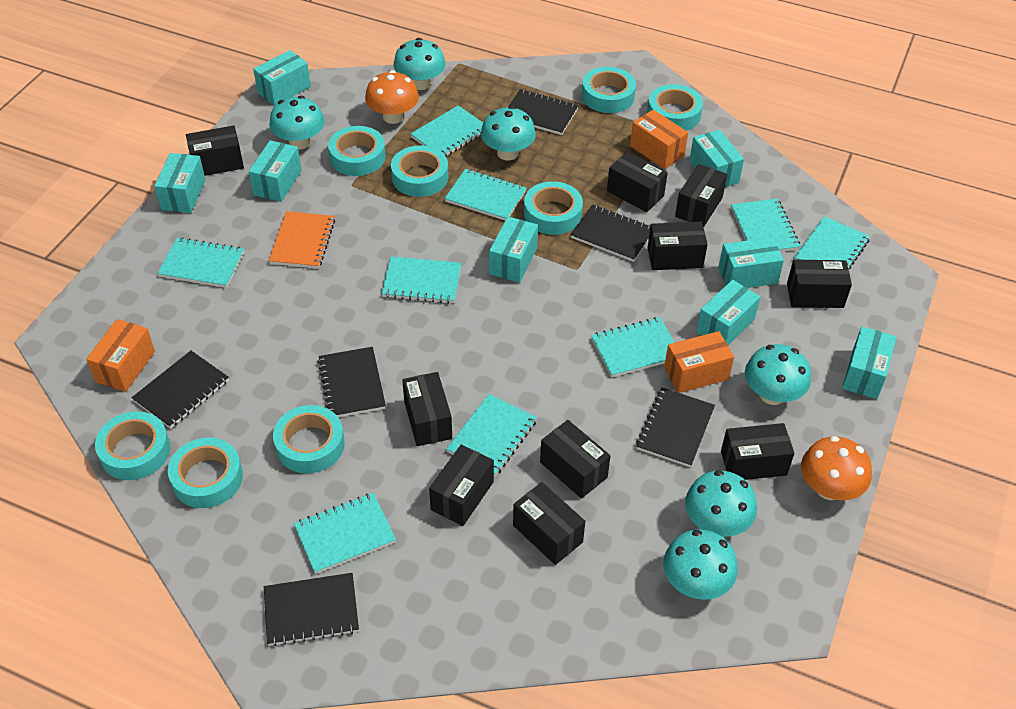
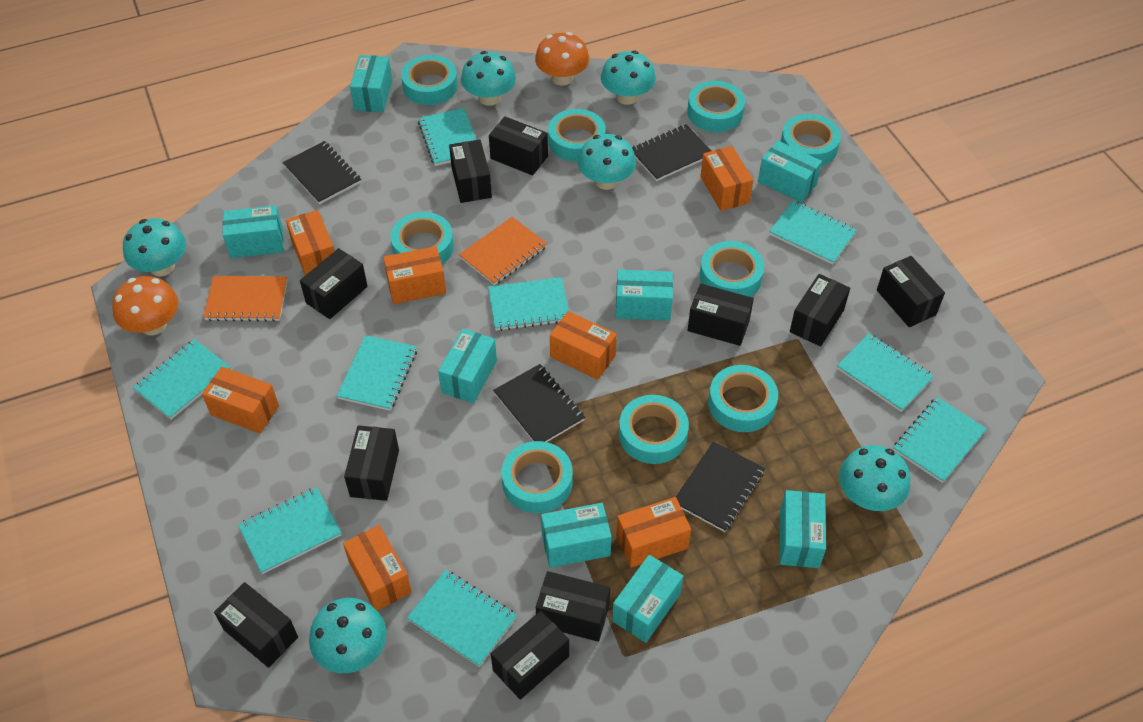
black notebook: 6 -> 4
orange box: 3 -> 7
orange notebook: 1 -> 2
turquoise tape: 8 -> 9

